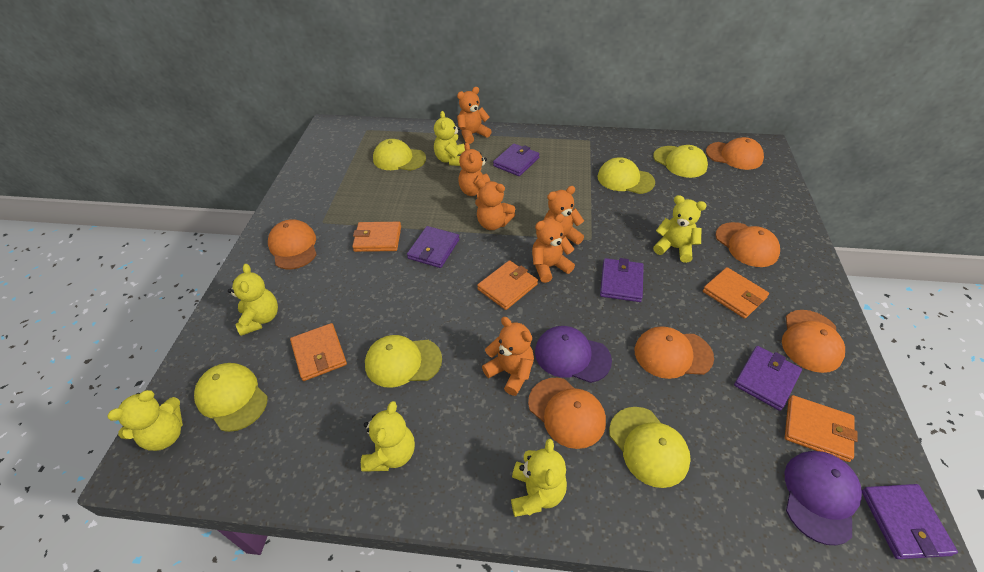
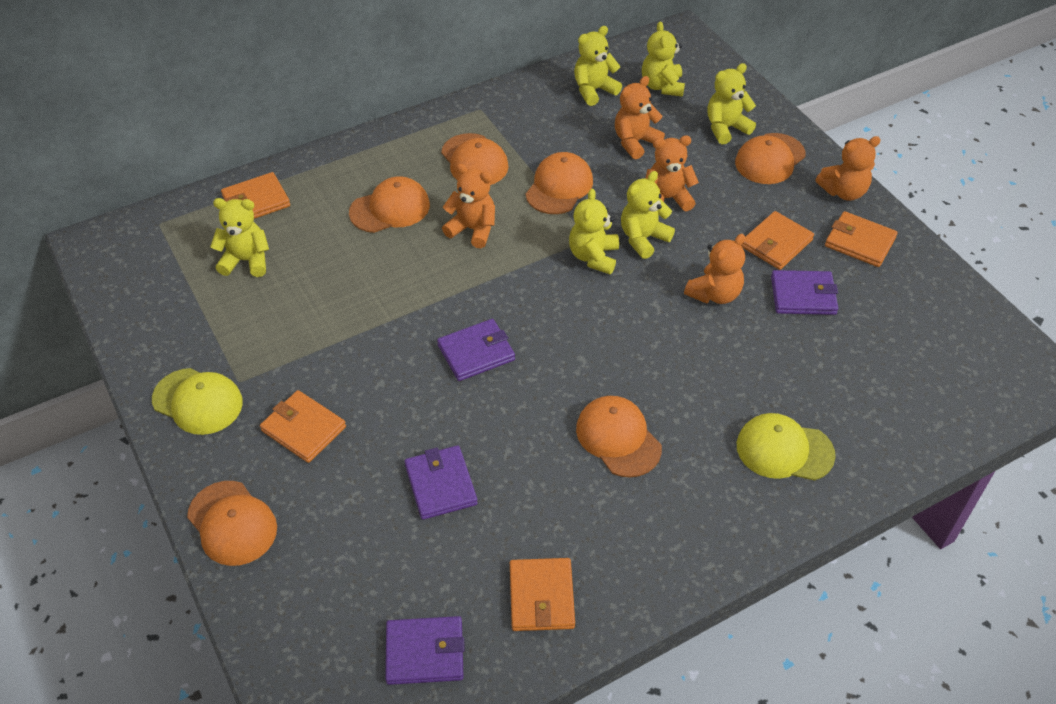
orange teddy bear: 6 -> 5
purple cap: 2 -> 0
purple wallet: 5 -> 4
yellow cap: 6 -> 2

